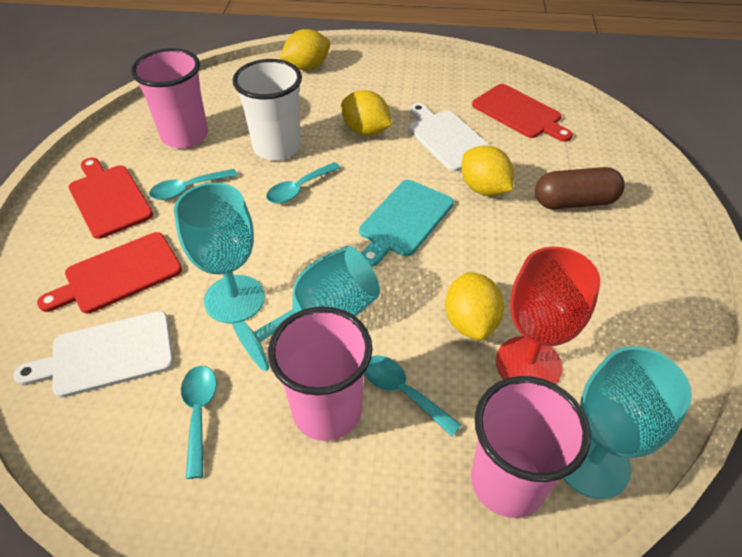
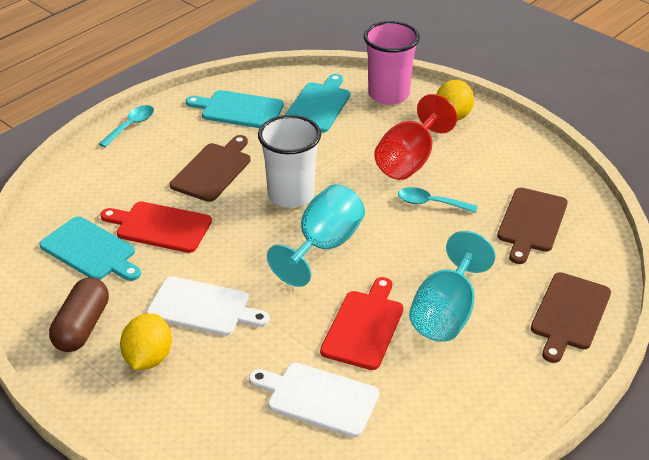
brown cutting board: 0 -> 3
pink cup: 3 -> 1
red cutting board: 3 -> 2
turquoise cutting board: 1 -> 3
turquoise goblet: 3 -> 2
turquoise spoon: 4 -> 2
yellow lemon: 4 -> 2

